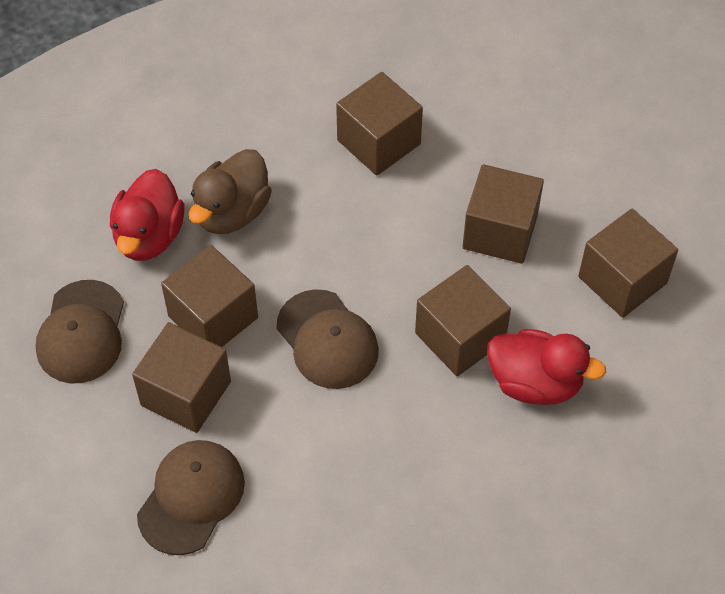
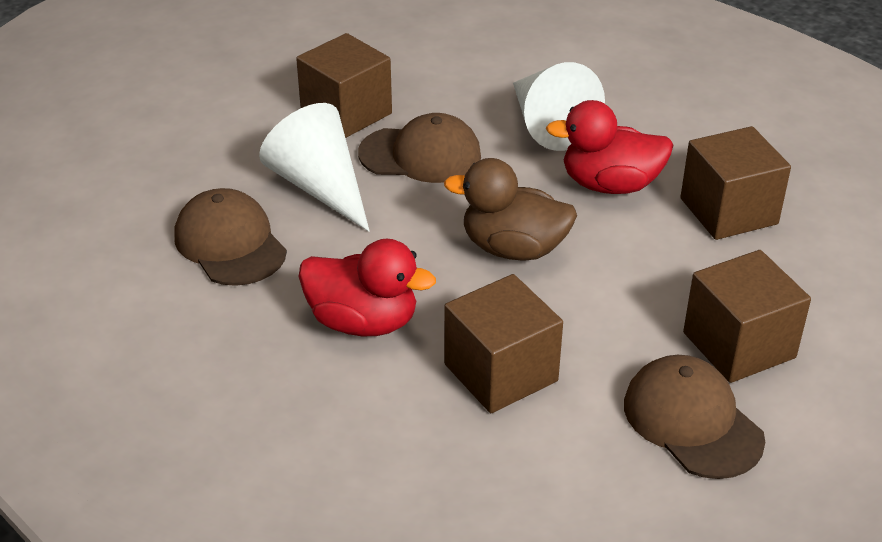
brown cube: 6 -> 4
white cone: 0 -> 2

